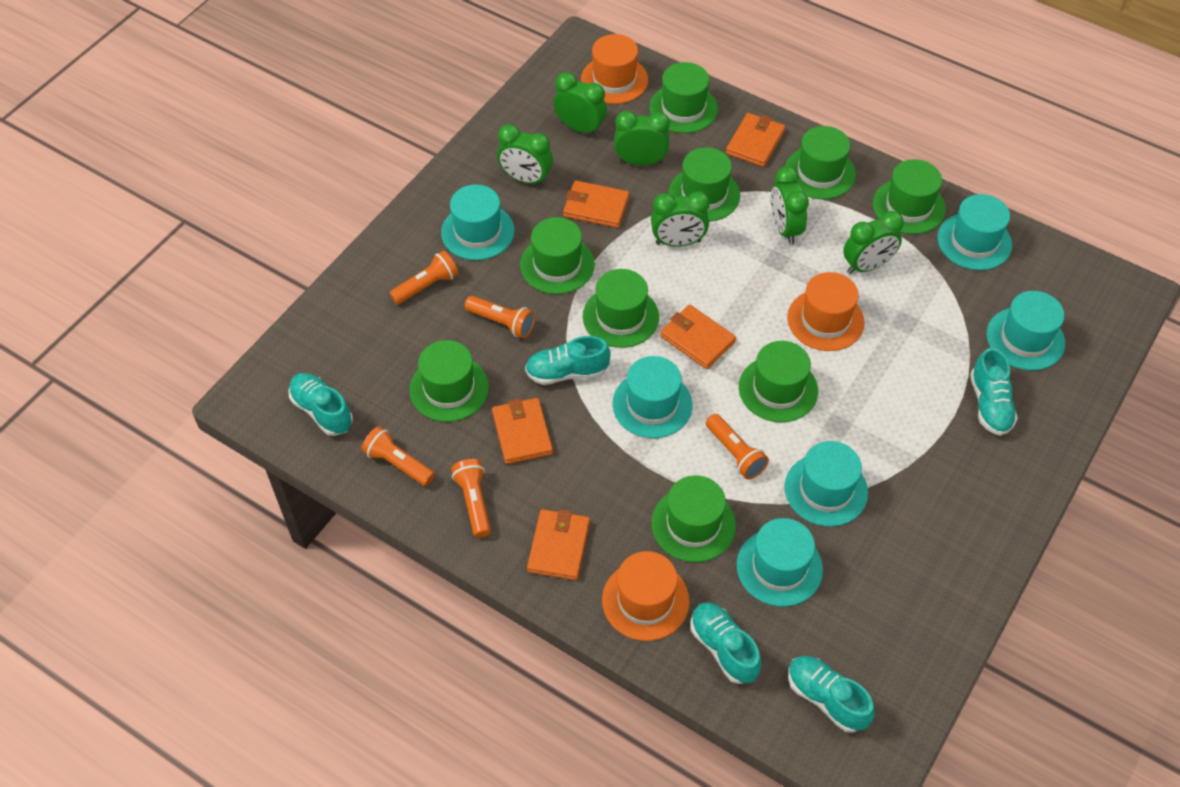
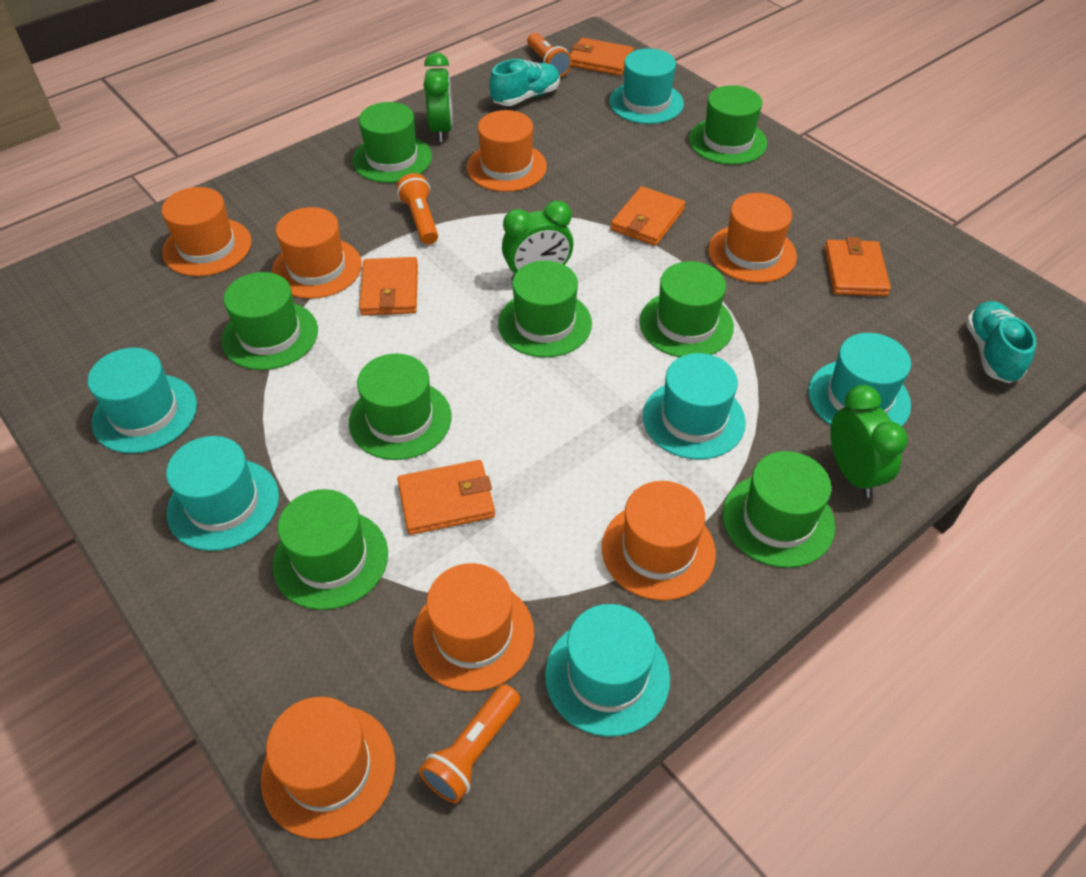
green clock: 6 -> 3
green hat: 9 -> 8
orange flashlight: 5 -> 3
orange hat: 3 -> 7
turquoise shoe: 5 -> 2

